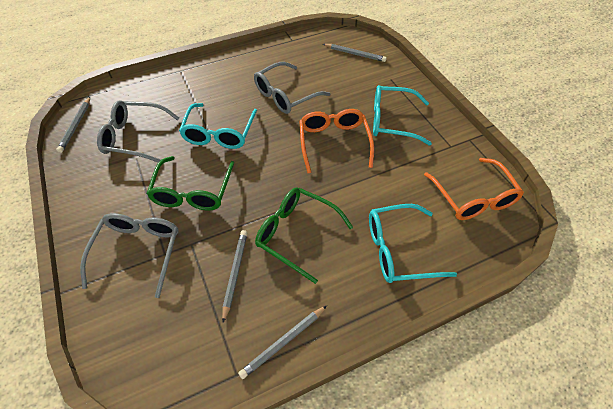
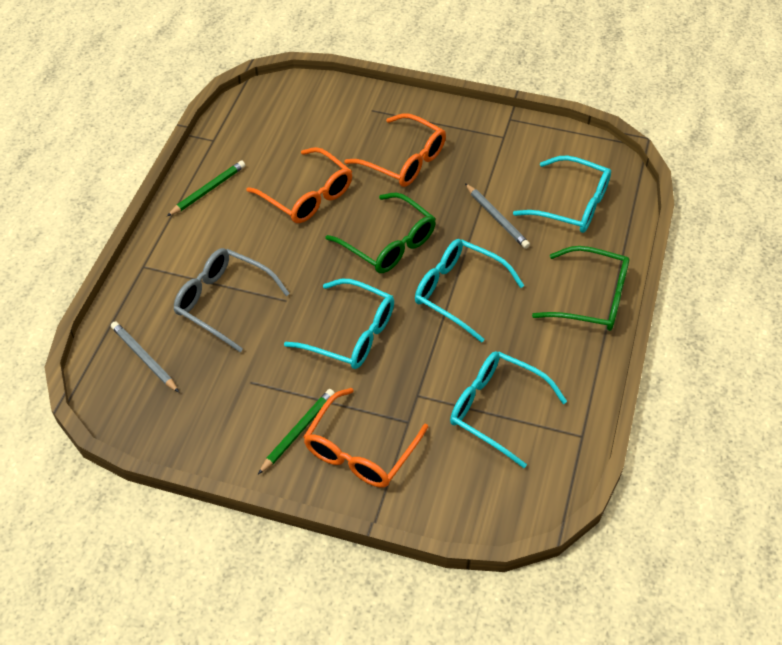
green pencil: 0 -> 2
grey glasses: 3 -> 1
grey pencil: 4 -> 2
orange glasses: 2 -> 3
turquoise glasses: 3 -> 4

